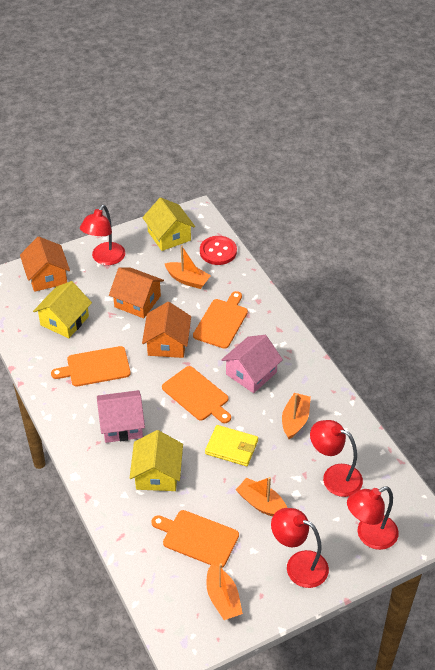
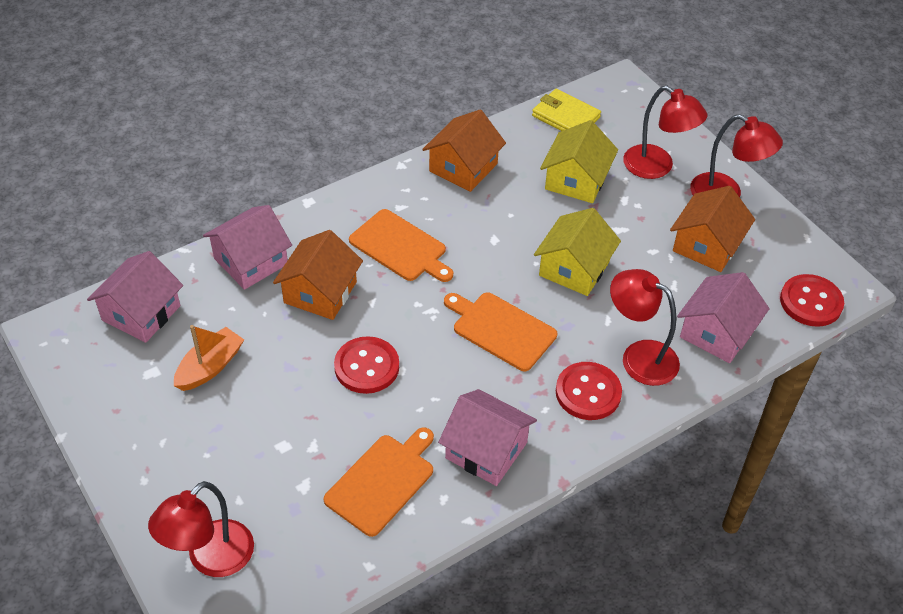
orange boat: 4 -> 1
orange cutting board: 4 -> 3
pink house: 2 -> 4
red button: 1 -> 3
yellow house: 3 -> 2

